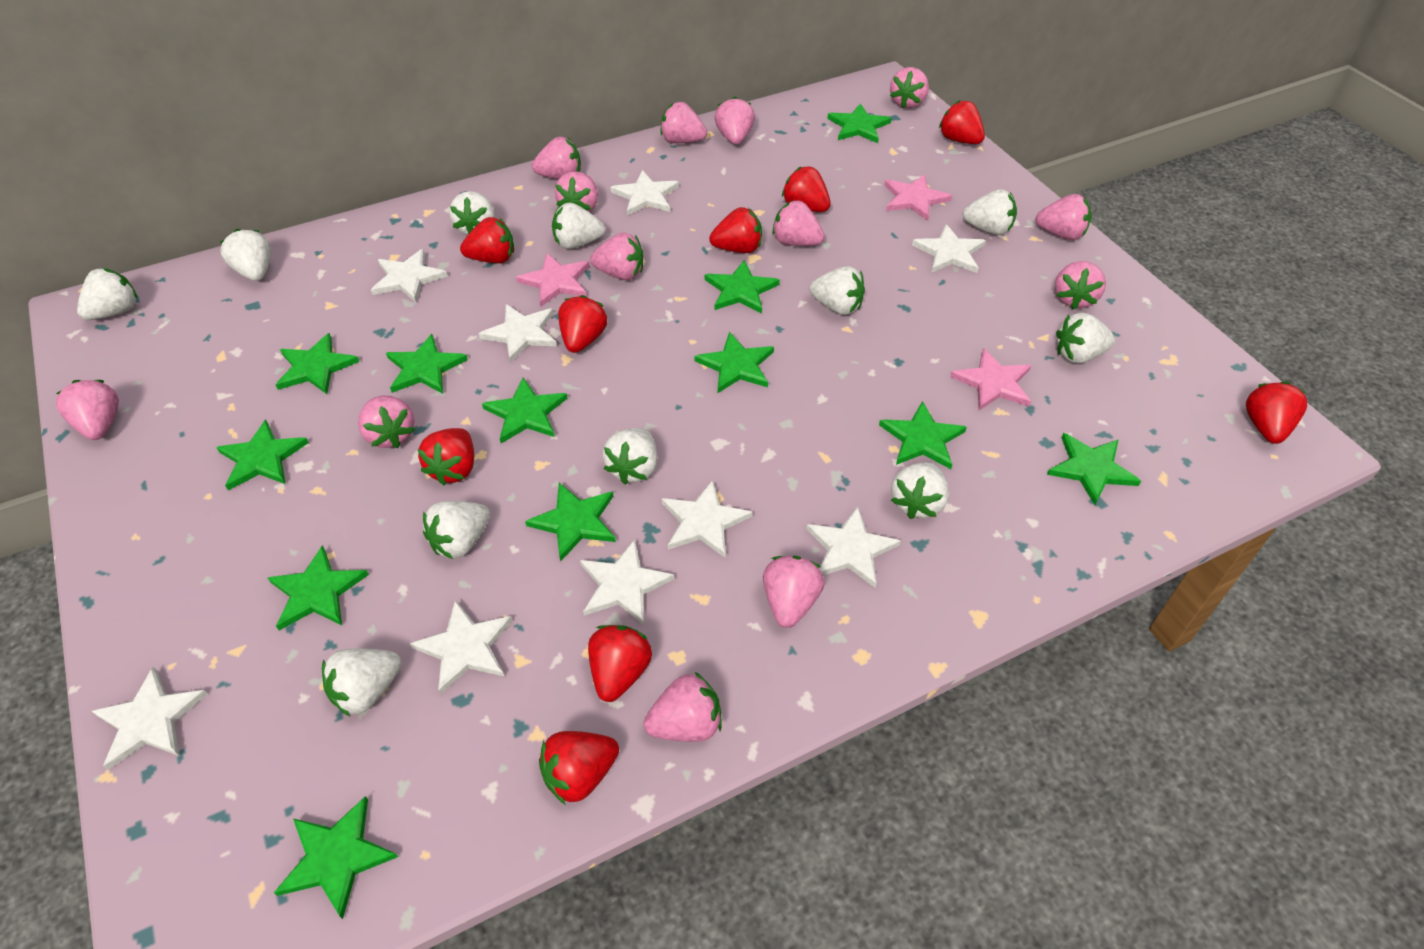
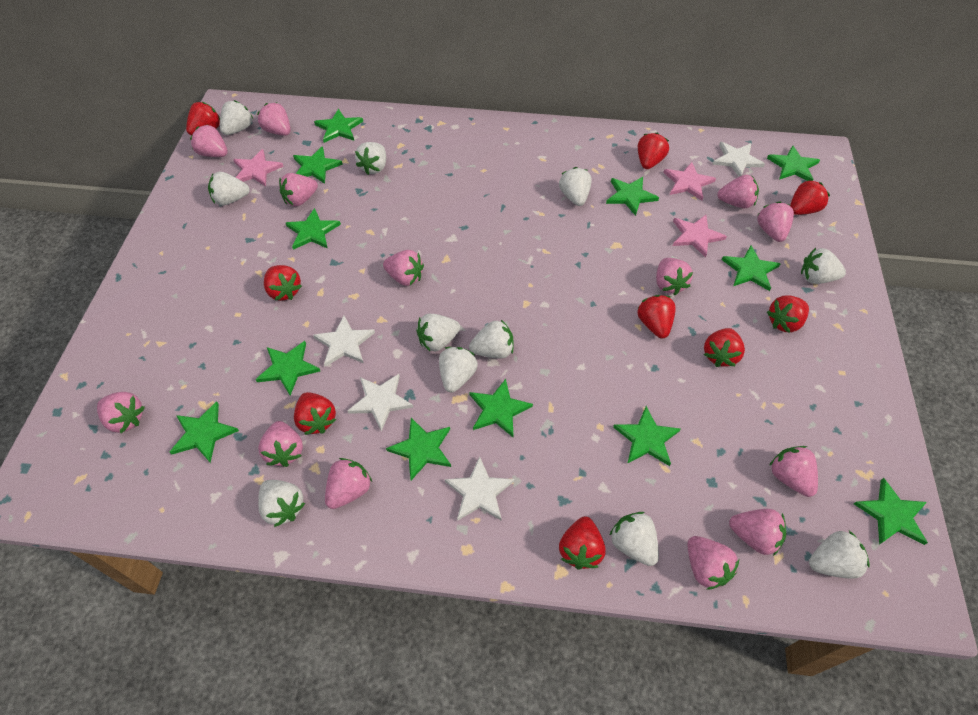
white star: 9 -> 4

